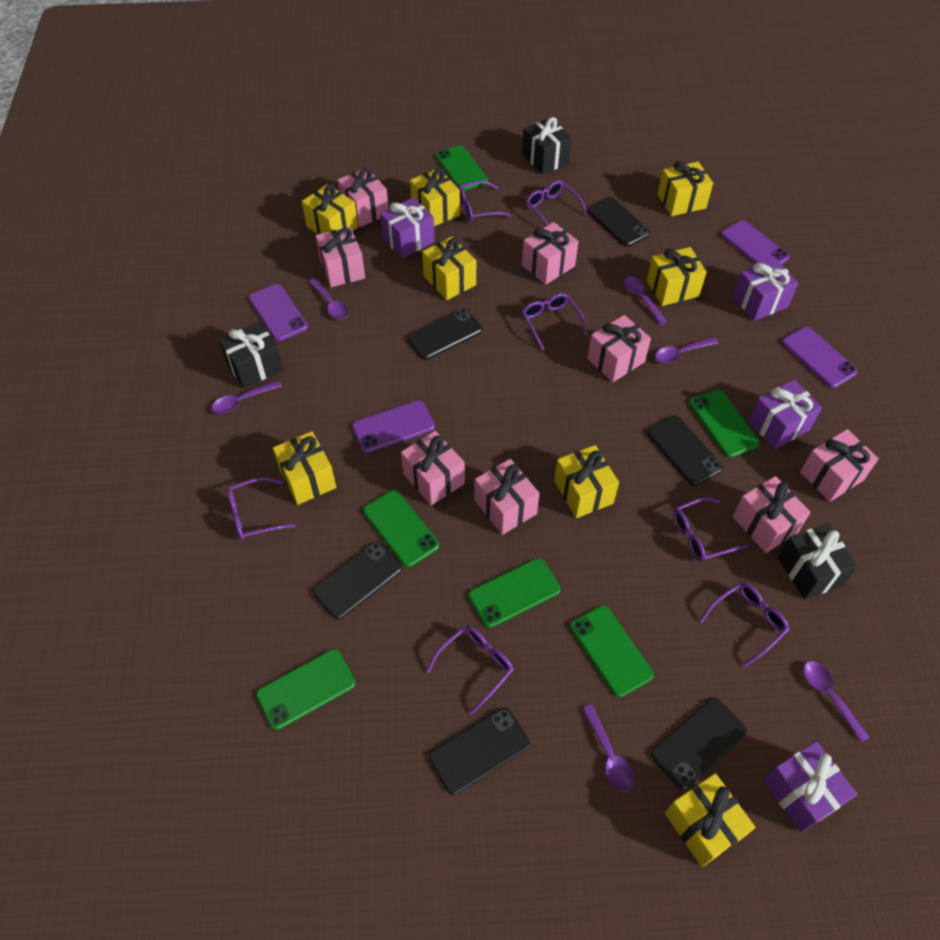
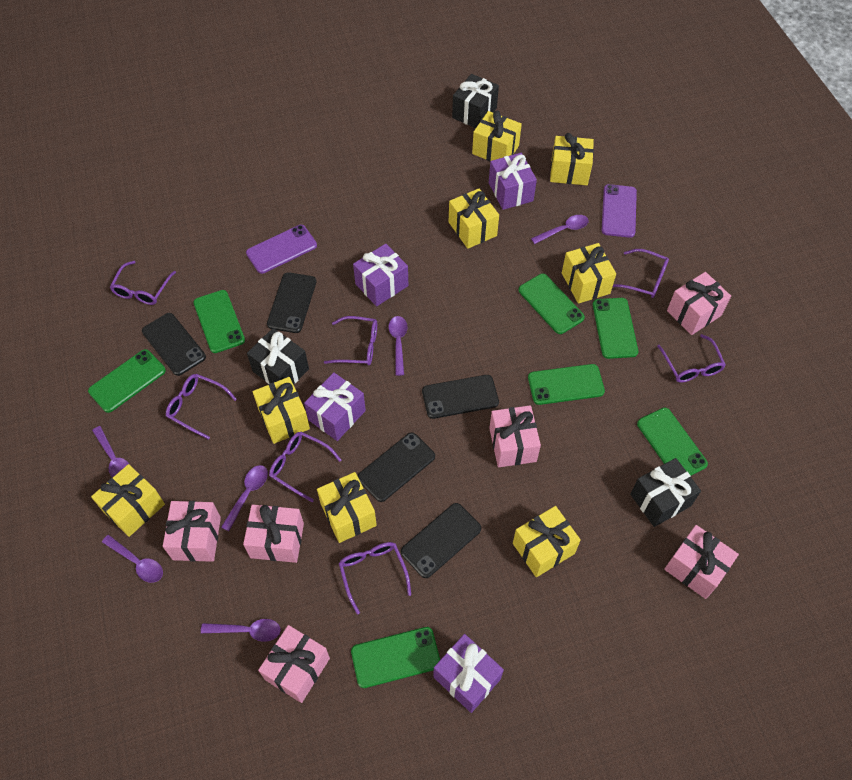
black phone: 6 -> 5
green phone: 6 -> 7
pink gift: 8 -> 6
purple phone: 4 -> 2

